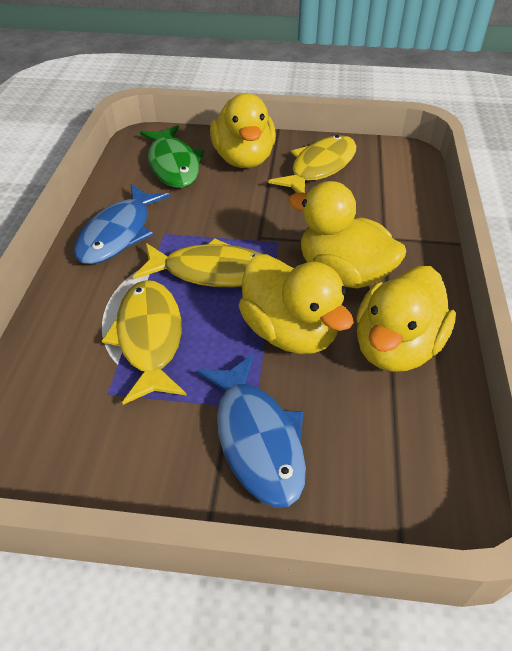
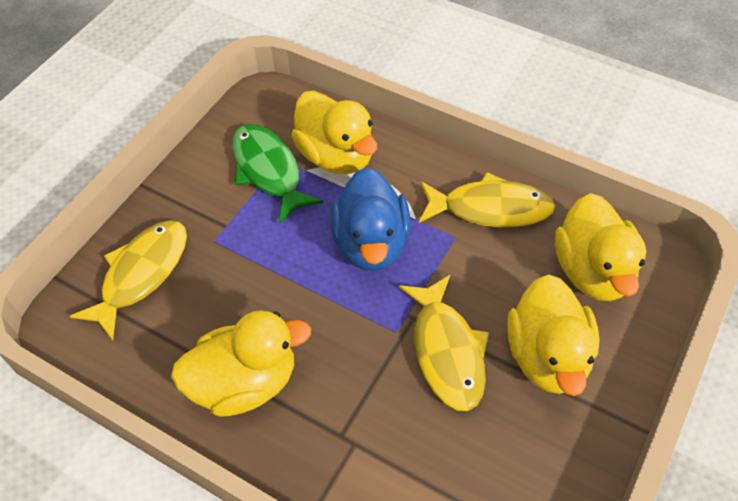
blue duck: 0 -> 1
blue fish: 2 -> 0

